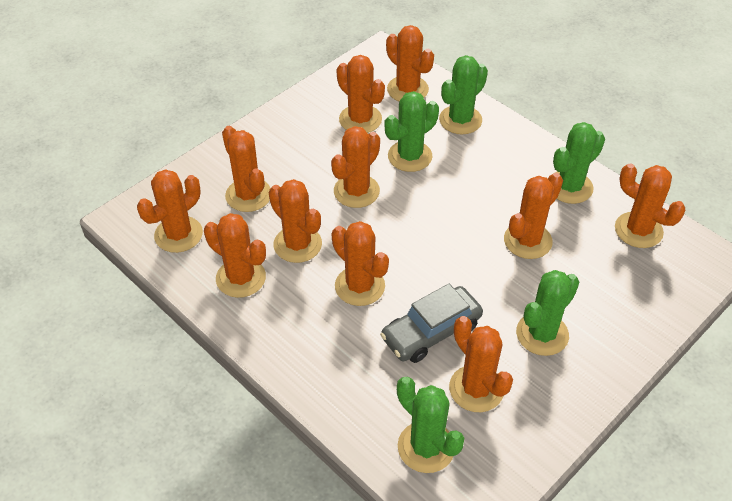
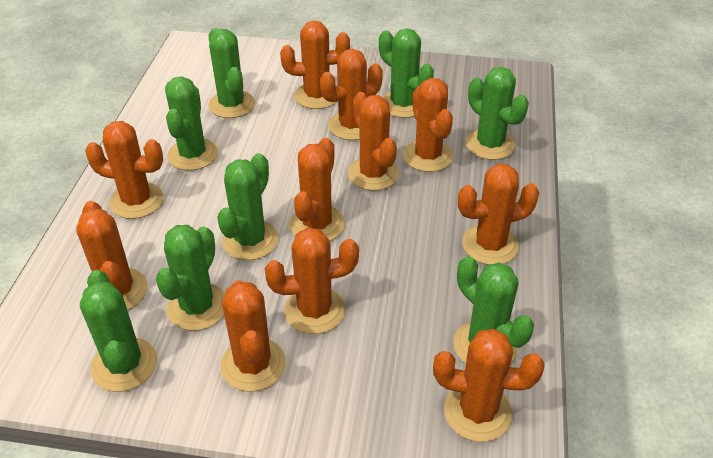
green cactus: 5 -> 8
grey car: 1 -> 0

